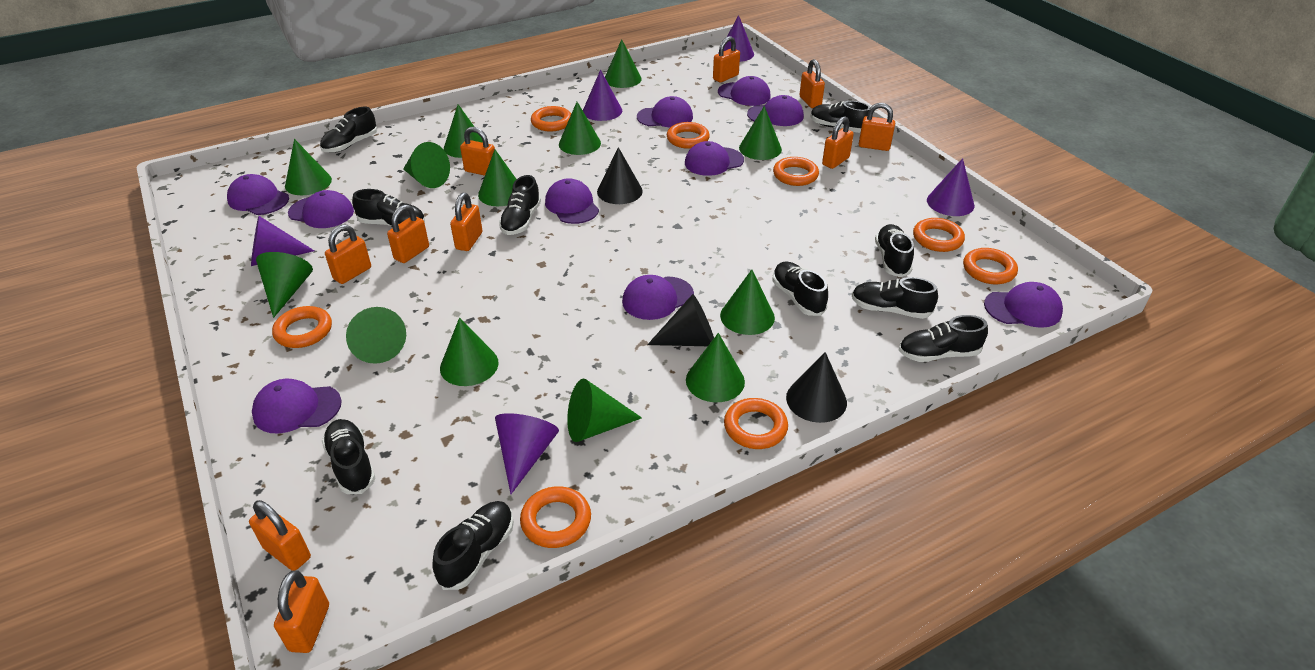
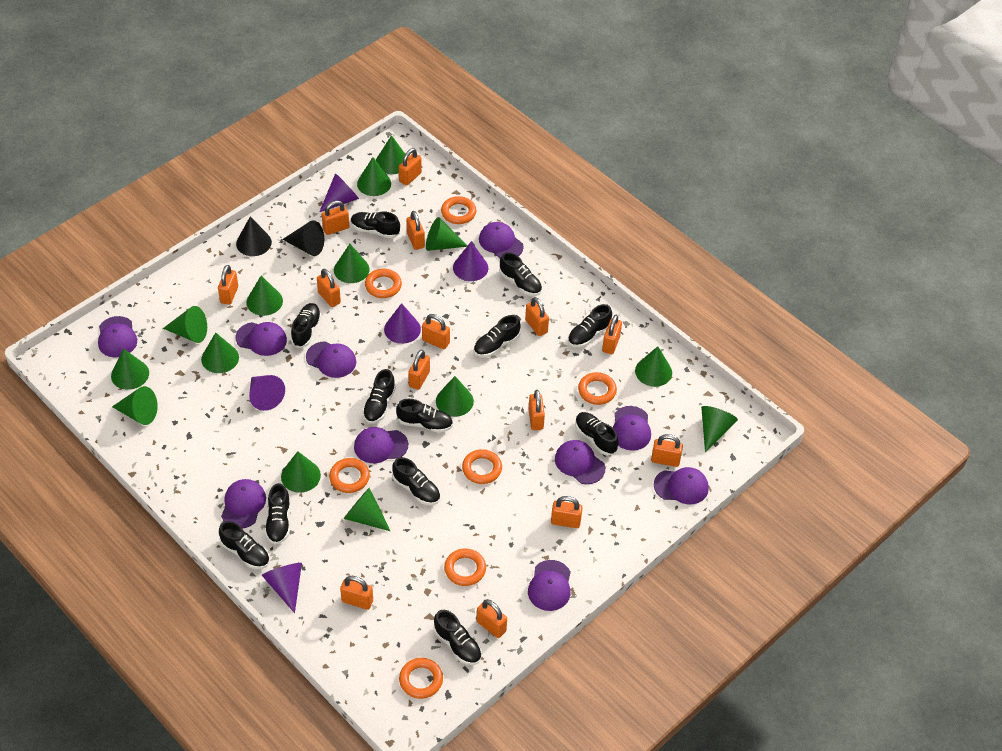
black cone: 3 -> 2
black shoe: 10 -> 12
green cone: 13 -> 14
orange padlock: 10 -> 14
orange ring: 8 -> 7

